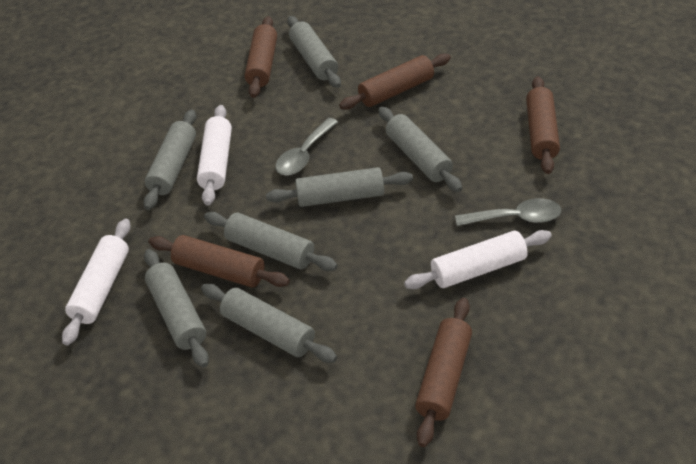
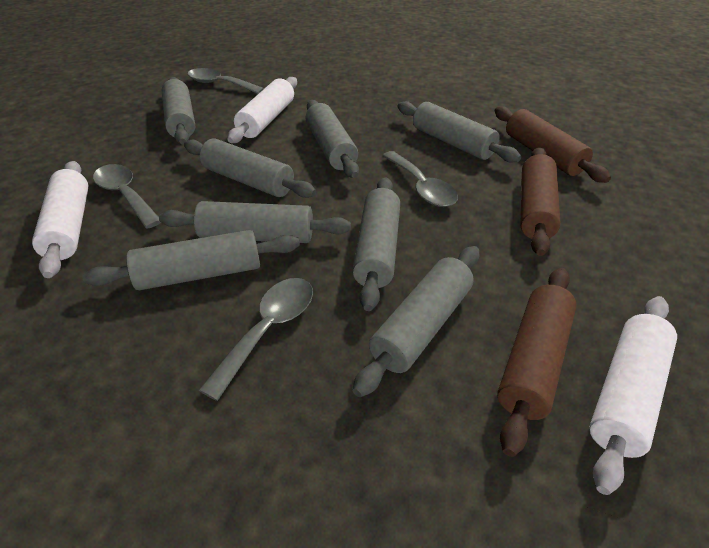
brown rolling pin: 5 -> 3
grey rolling pin: 7 -> 8
grey spoon: 2 -> 4

